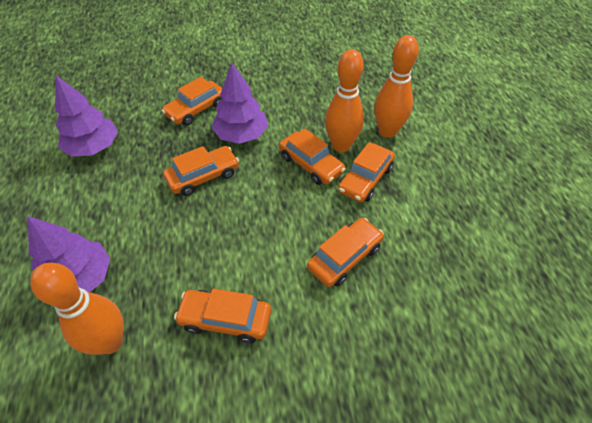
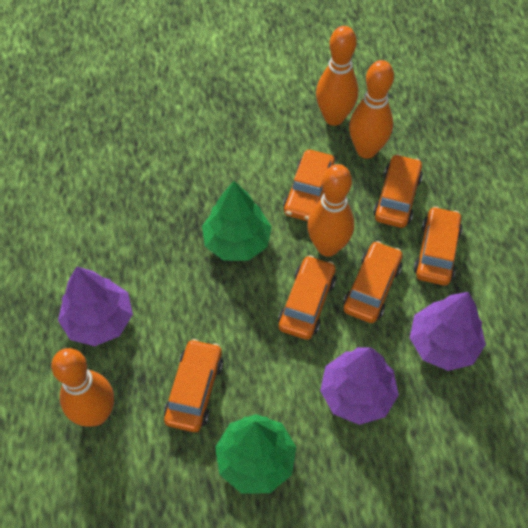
green tree: 0 -> 2
orange bowling pin: 3 -> 4

